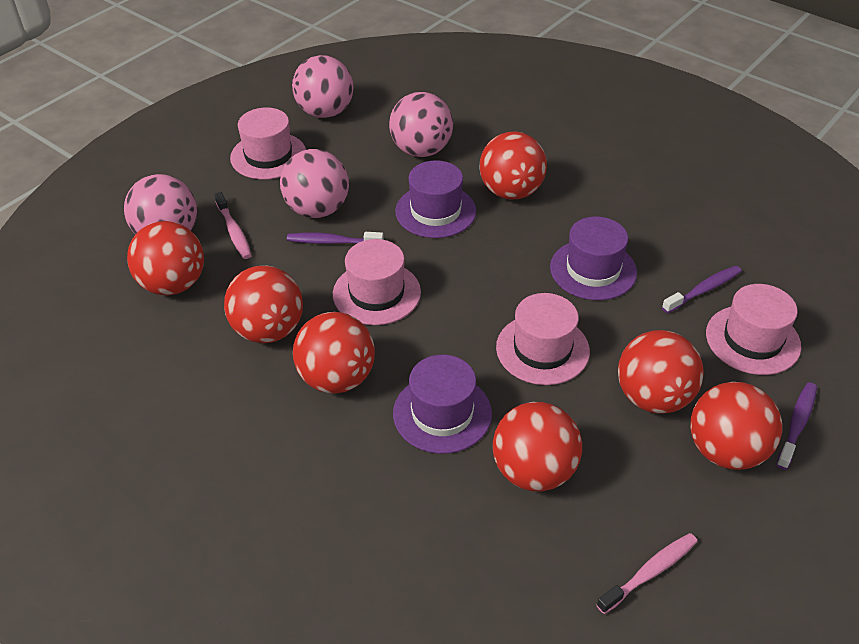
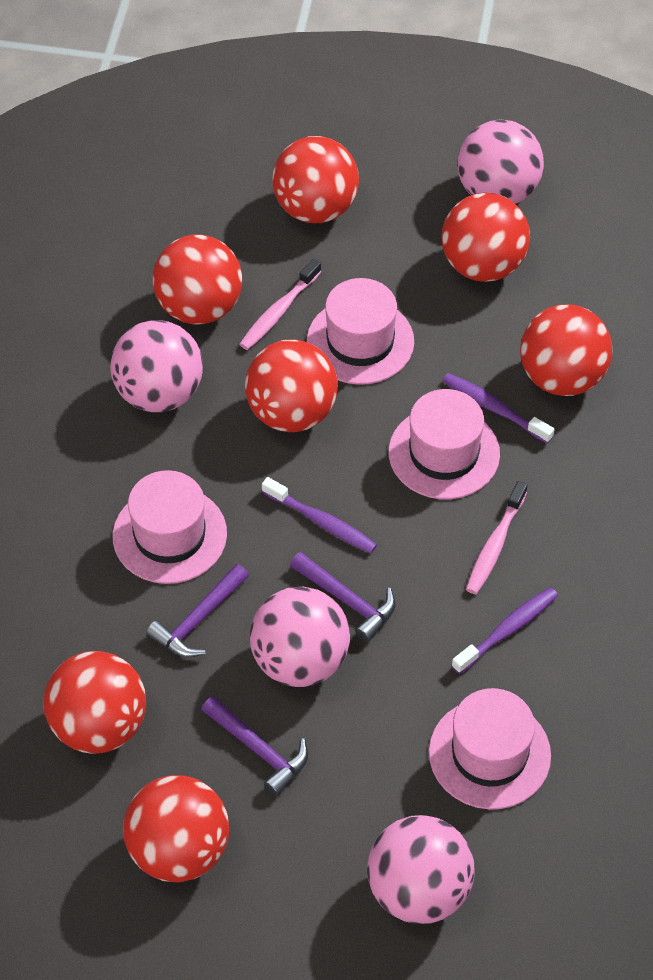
purple hammer: 0 -> 3
purple hat: 3 -> 0

